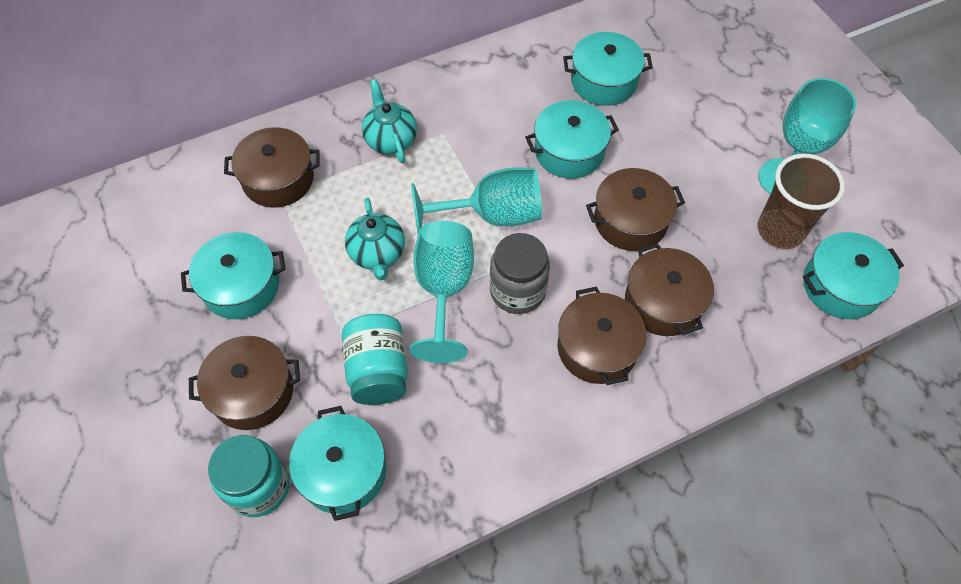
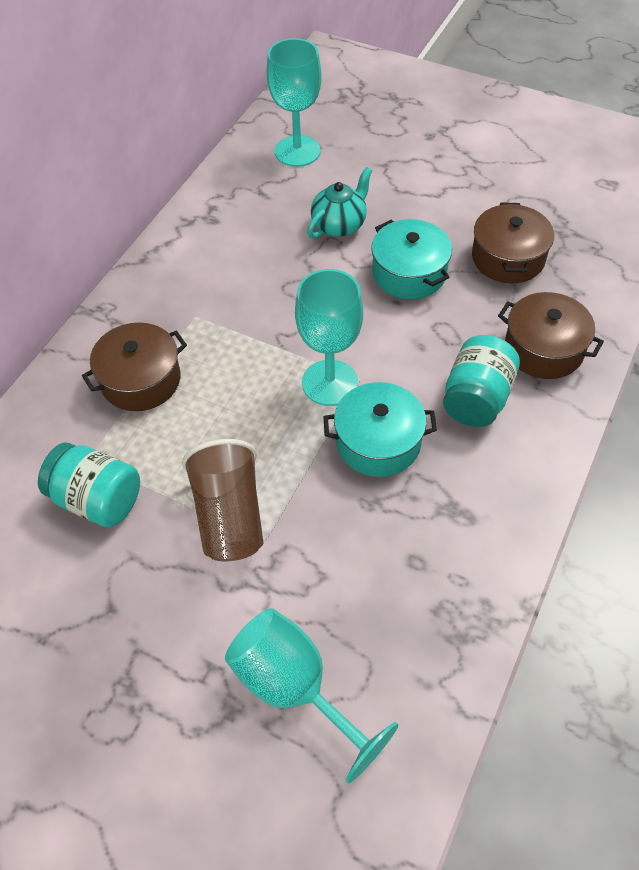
brown pot: 5 -> 3
grey jar: 1 -> 0
turquoise pot: 5 -> 2
turquoise teapot: 2 -> 1

